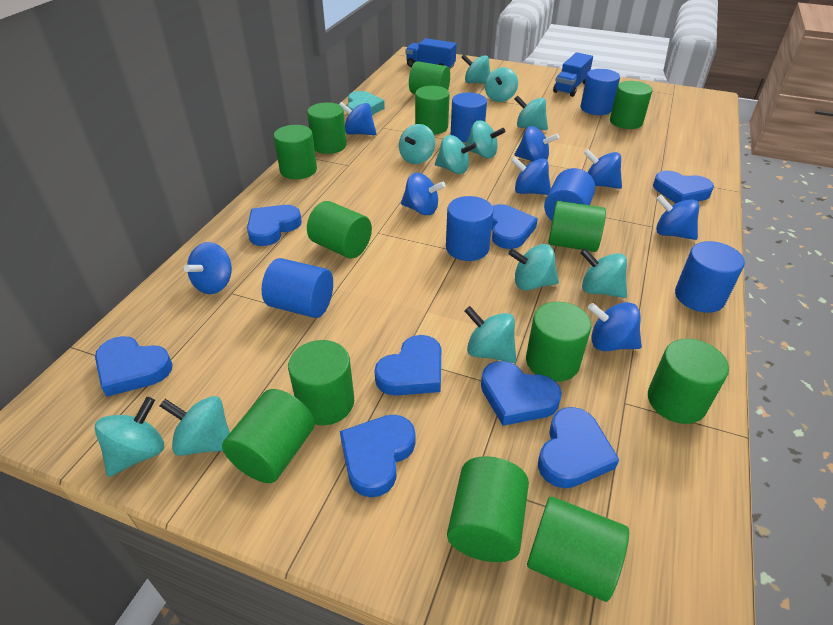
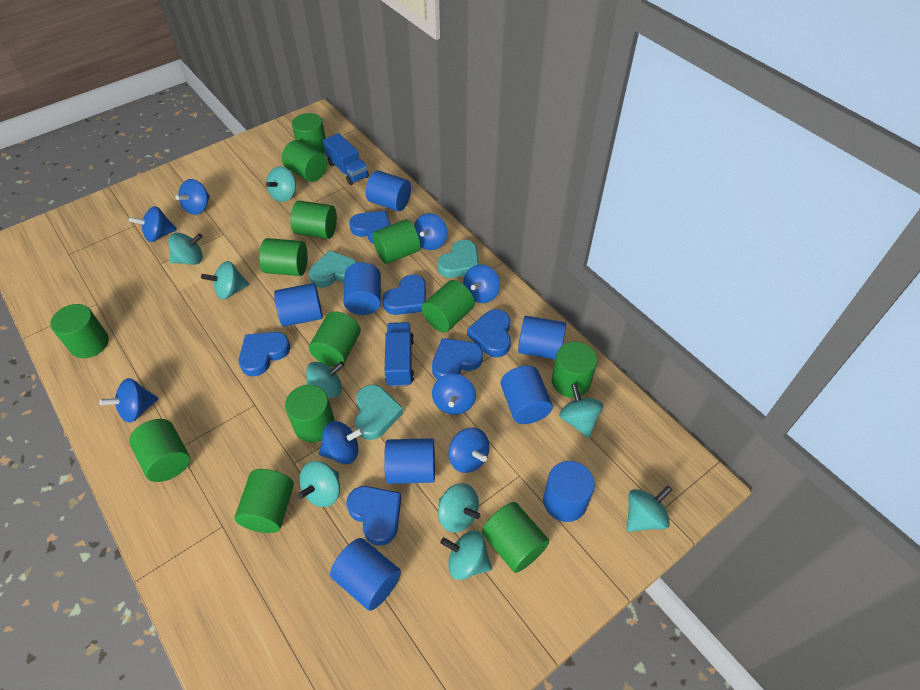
blue cylinder: 6 -> 8
blue heart: 8 -> 6
turquoise heart: 1 -> 3
turquoise spinning top: 11 -> 9

